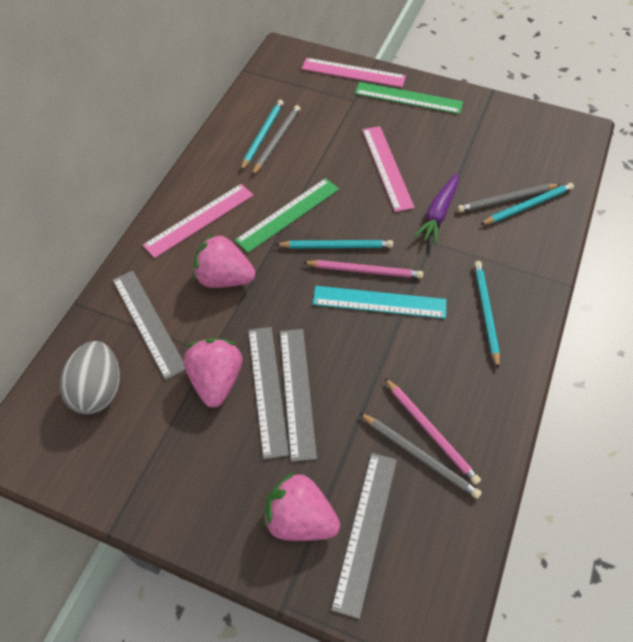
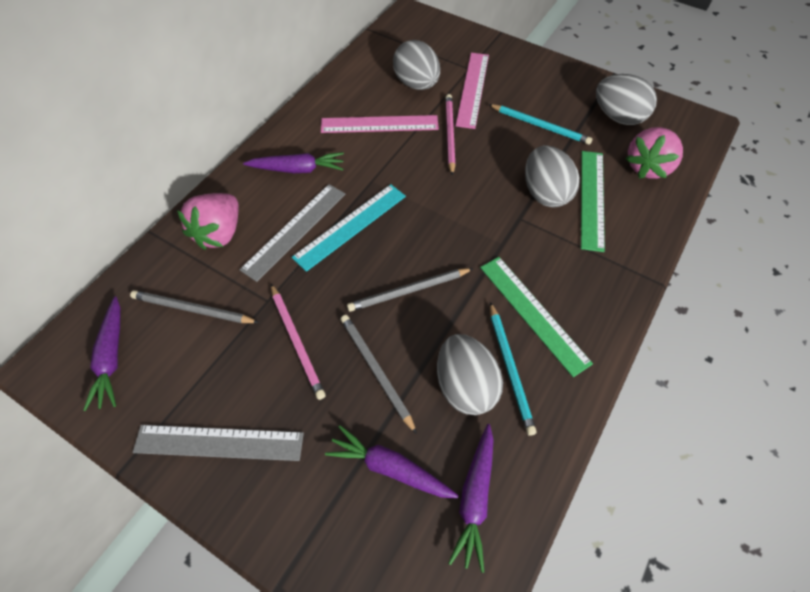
grey egg: 1 -> 4
grey ruler: 4 -> 2
pink ruler: 3 -> 2
pink strawberry: 3 -> 2
purple carrot: 1 -> 4
turquoise pencil: 4 -> 2

